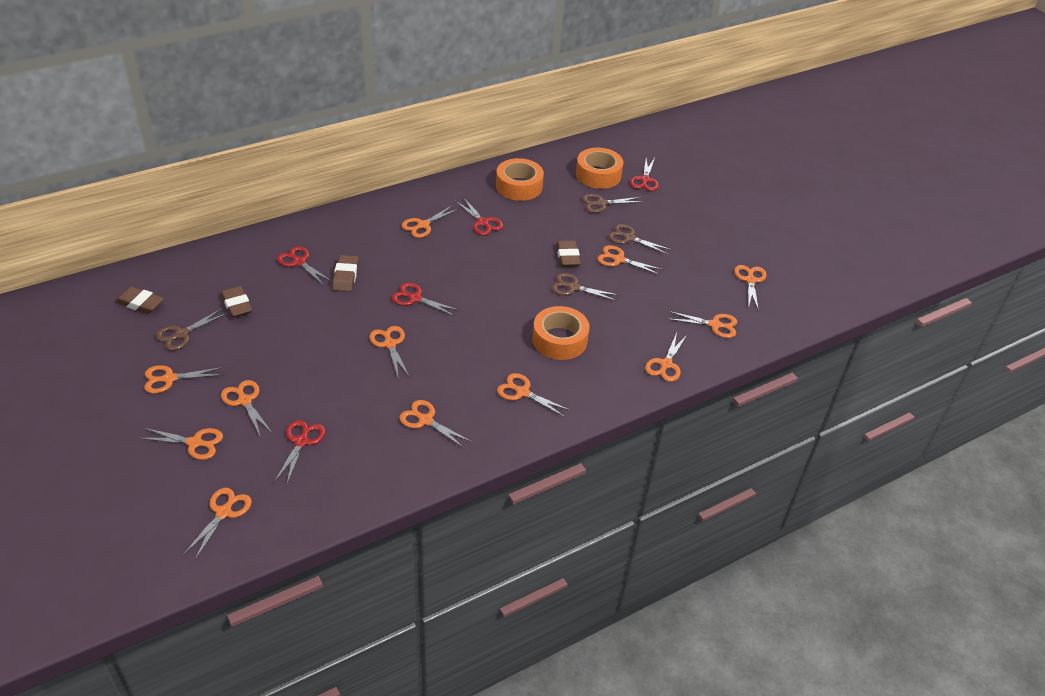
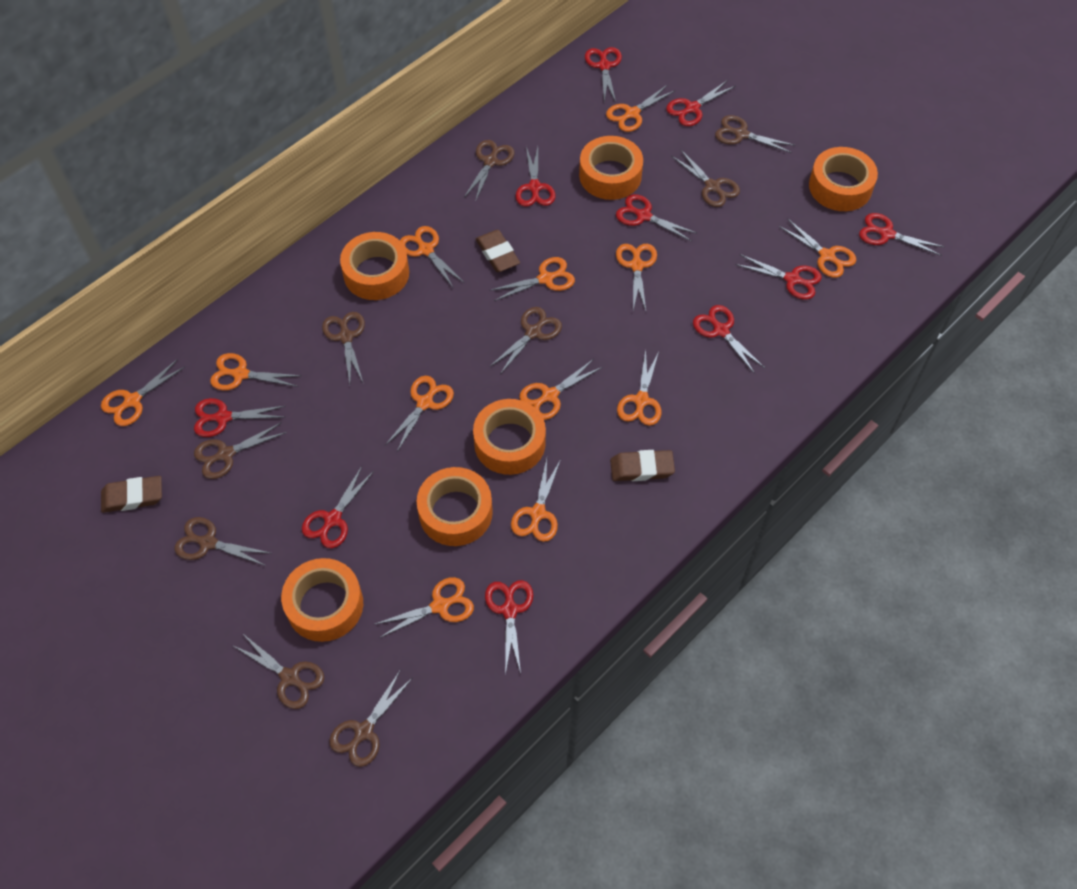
brown eraser: 4 -> 3
brown scissors: 4 -> 9
orange tape: 3 -> 6
red scissors: 5 -> 10

